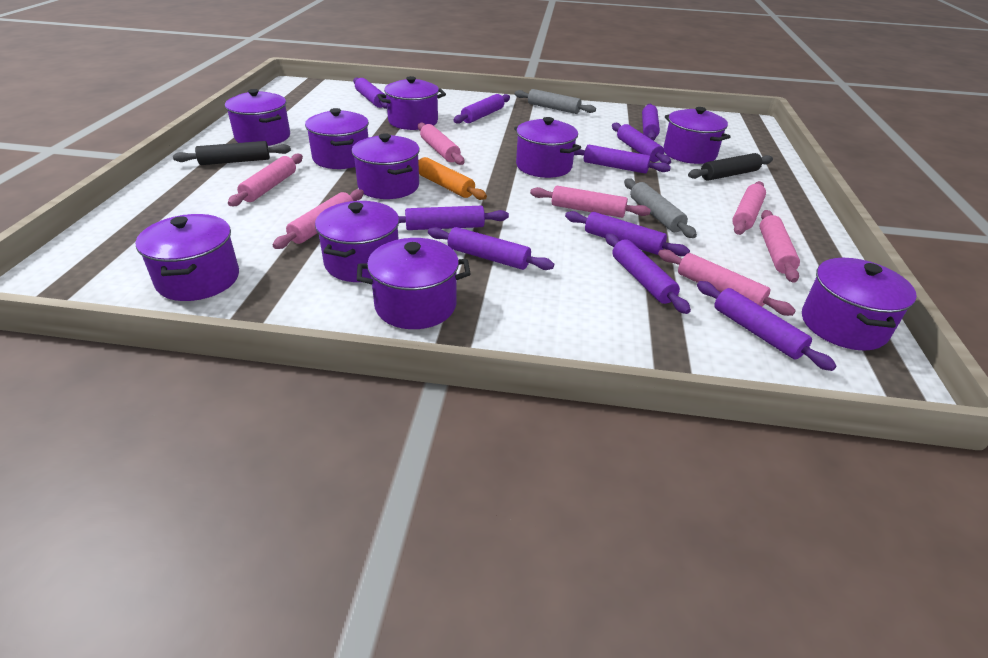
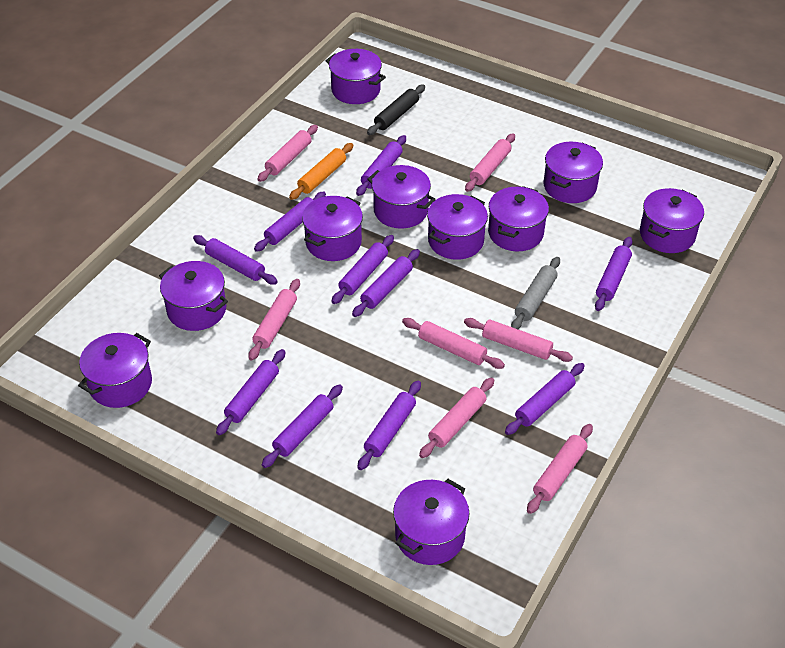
black rolling pin: 2 -> 1
grey rolling pin: 2 -> 1

